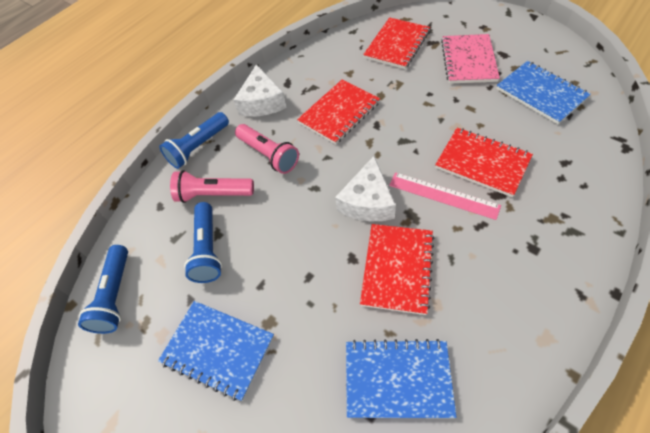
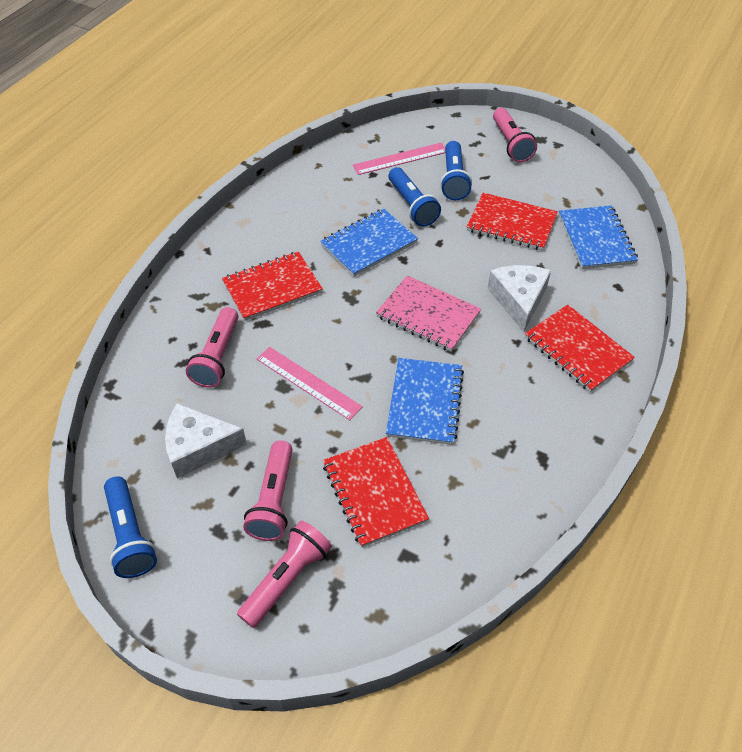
pink flashlight: 2 -> 4
pink ruler: 1 -> 2

